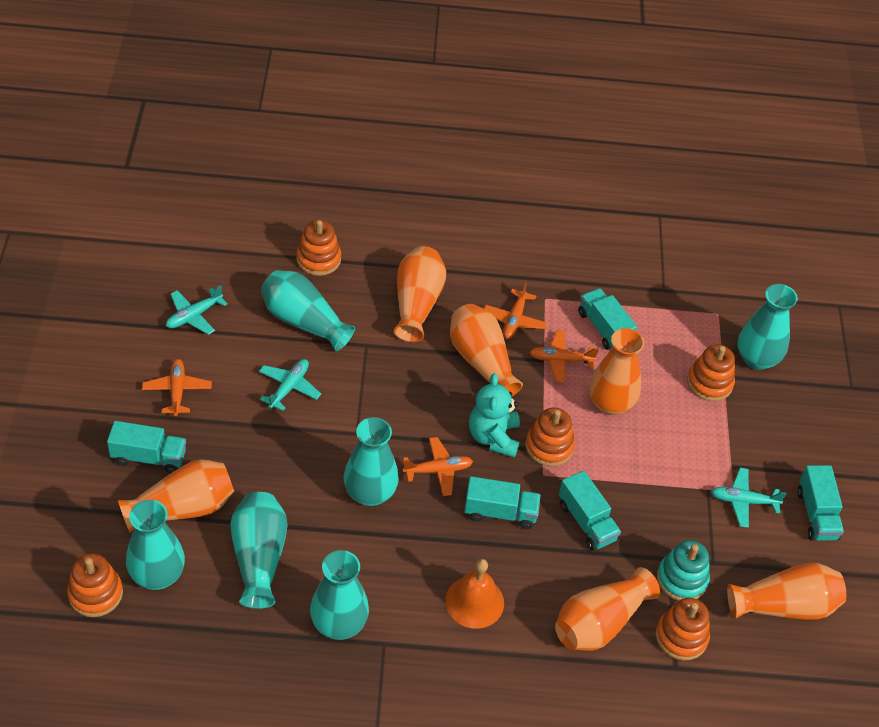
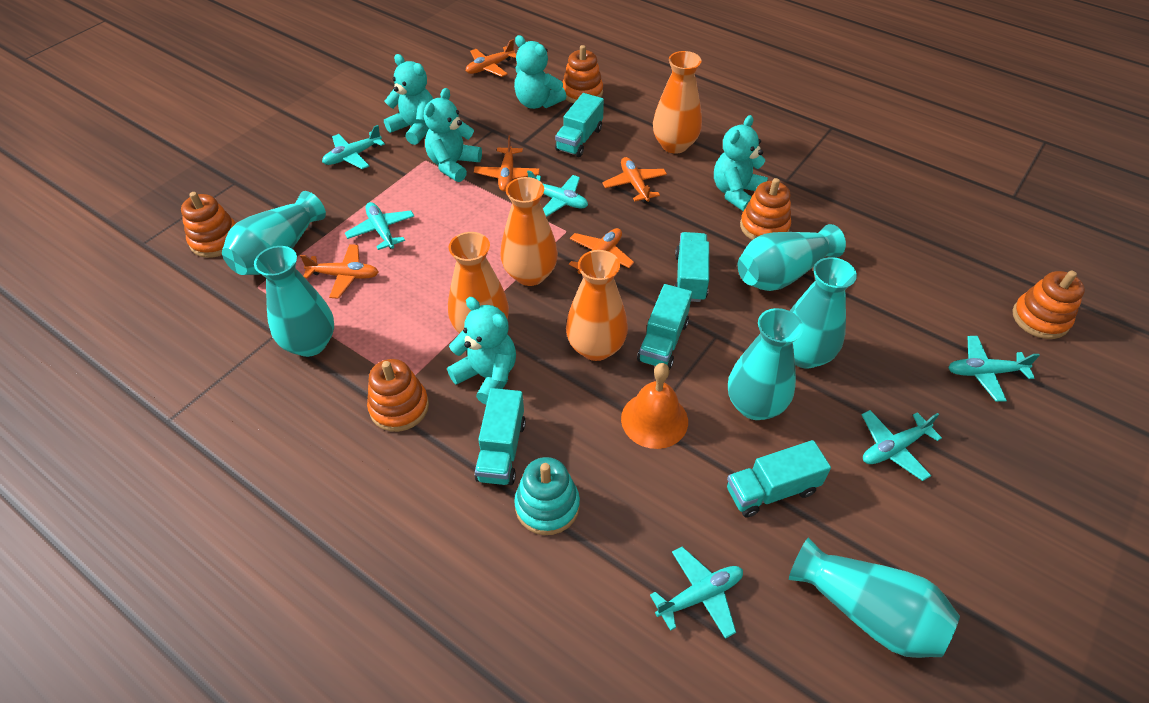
orange plane: 4 -> 5
orange vase: 6 -> 4
turquoise plane: 3 -> 6
turquoise teddy bear: 1 -> 5

